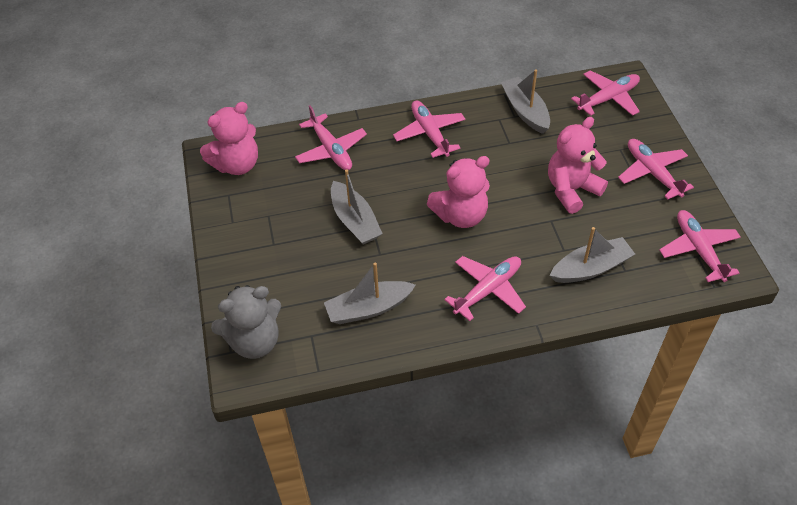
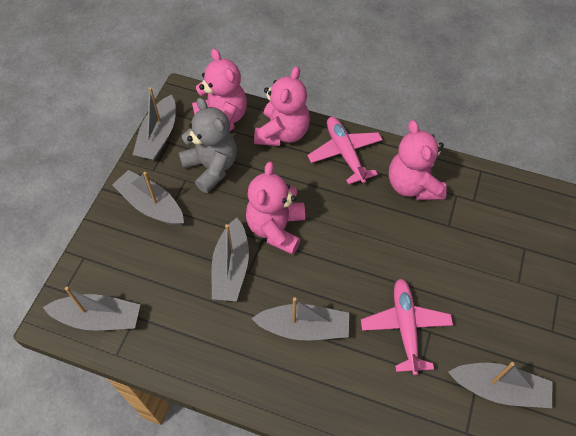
grey boat: 4 -> 6
pink plane: 6 -> 2
pink teddy bear: 3 -> 4

